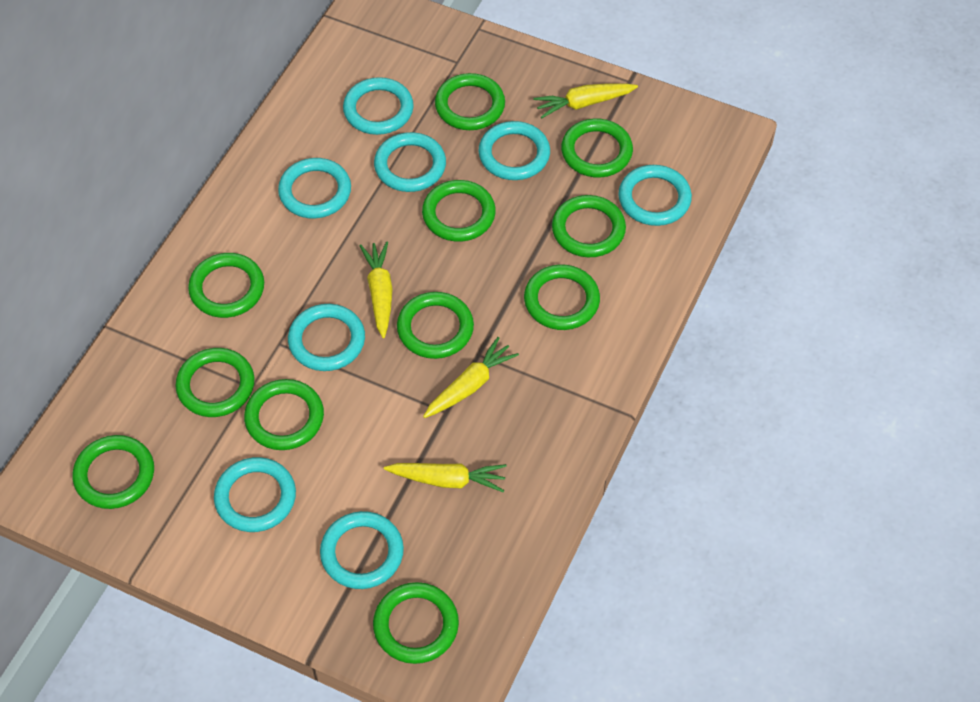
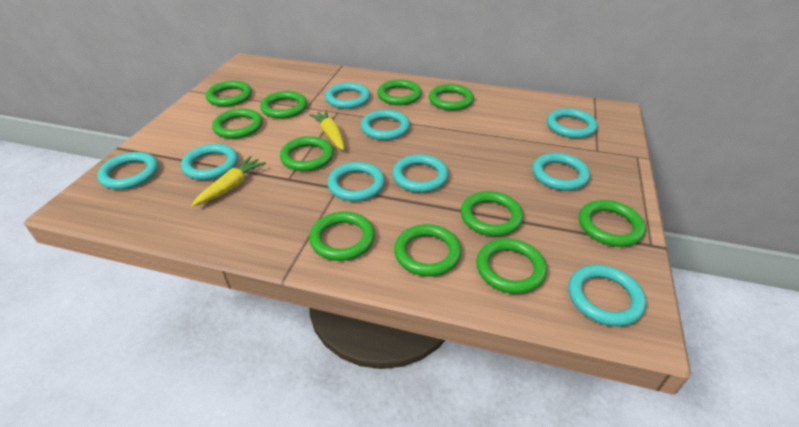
turquoise ring: 8 -> 9
yellow carrot: 4 -> 2

